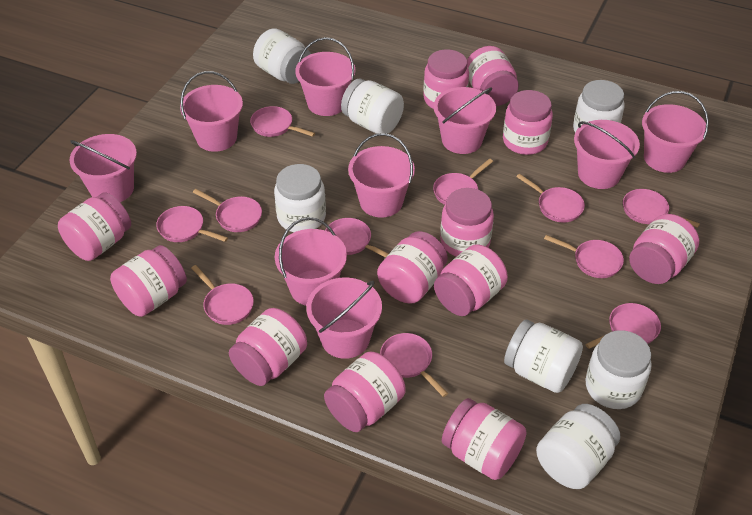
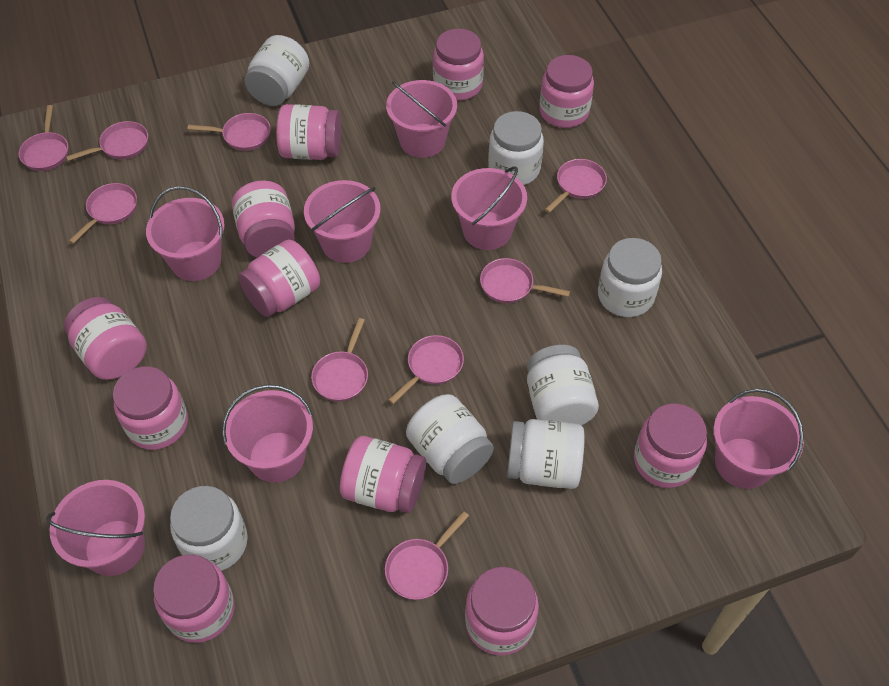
pink bucket: 9 -> 7
pink jar: 12 -> 11
pink pan: 11 -> 9

